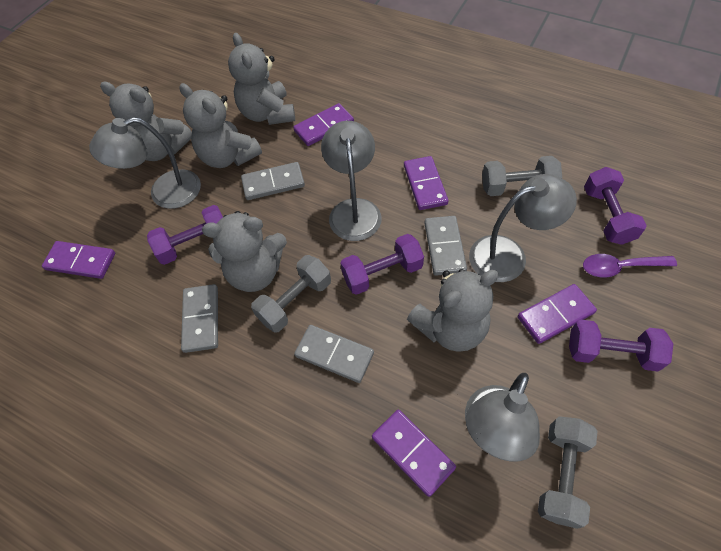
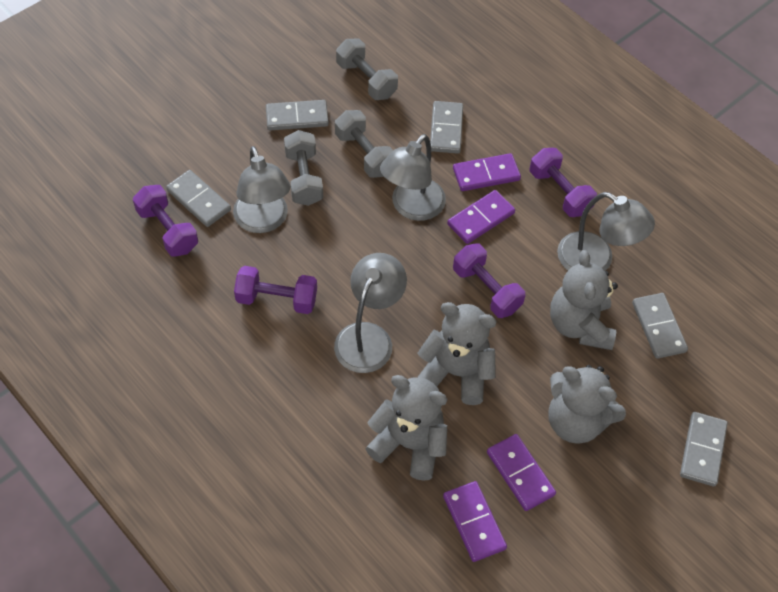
grey domino: 4 -> 5
grey teddy bear: 5 -> 4
purple domino: 5 -> 4
purple spoon: 1 -> 0

